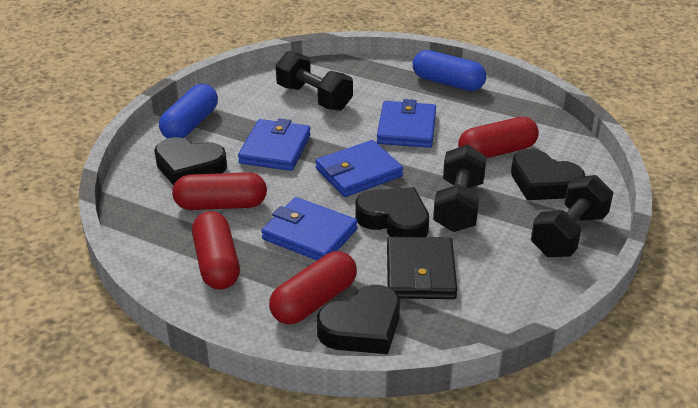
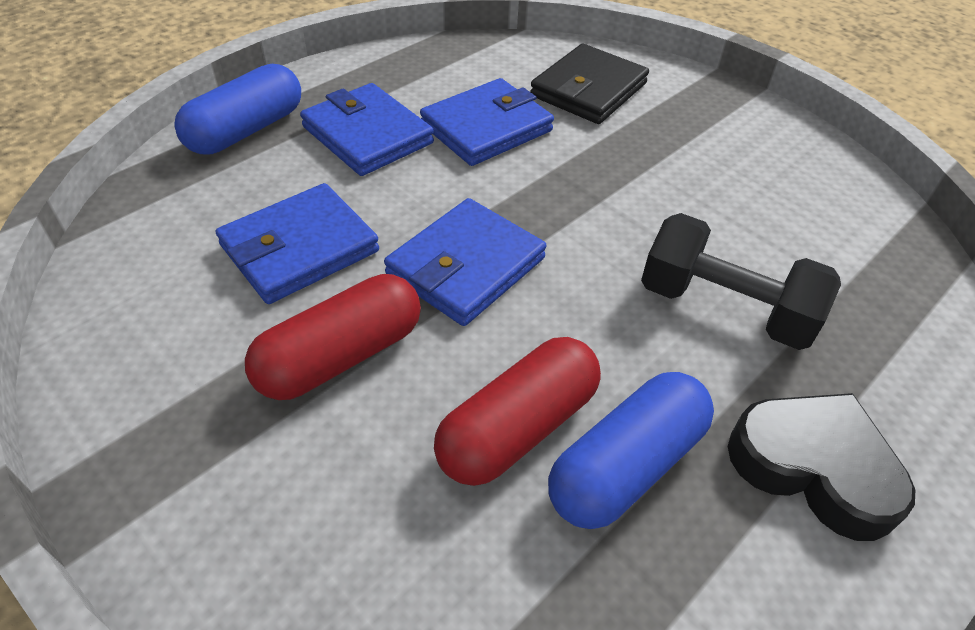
black dumbbell: 3 -> 1
black heart: 4 -> 1
red capsule: 4 -> 2

